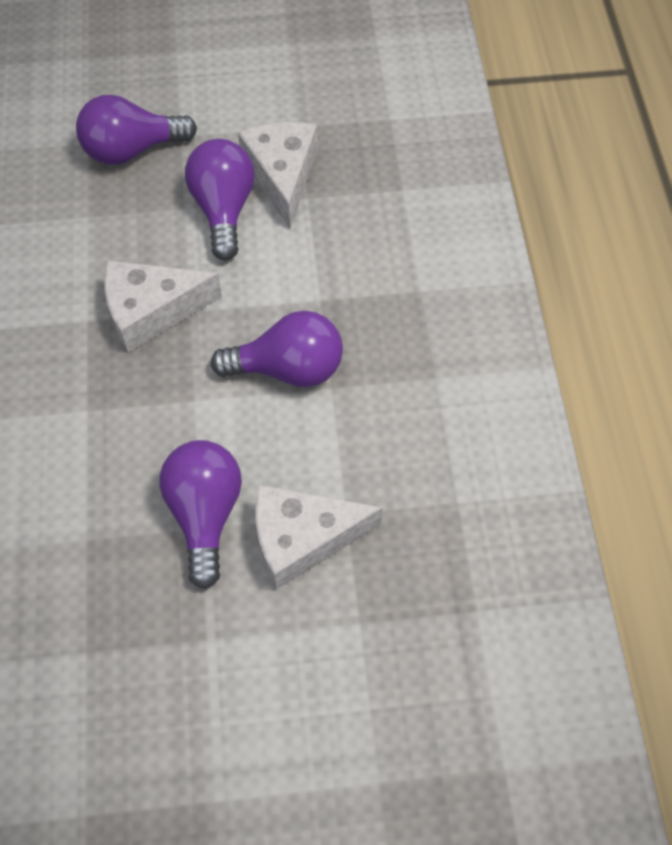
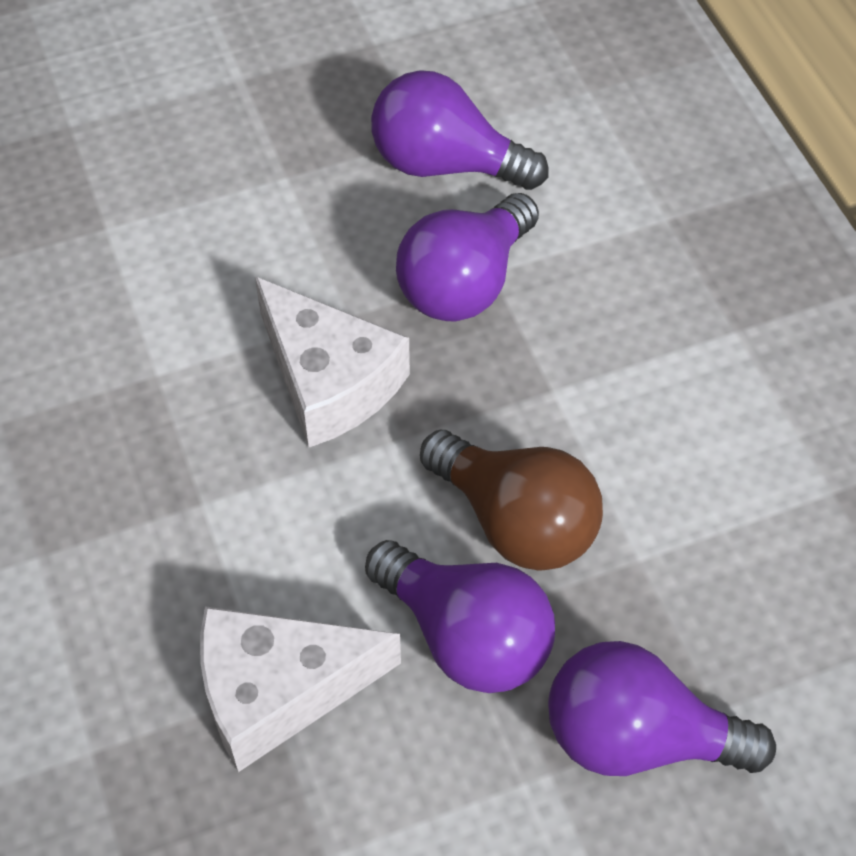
brown light bulb: 0 -> 1
white cheese: 3 -> 2

